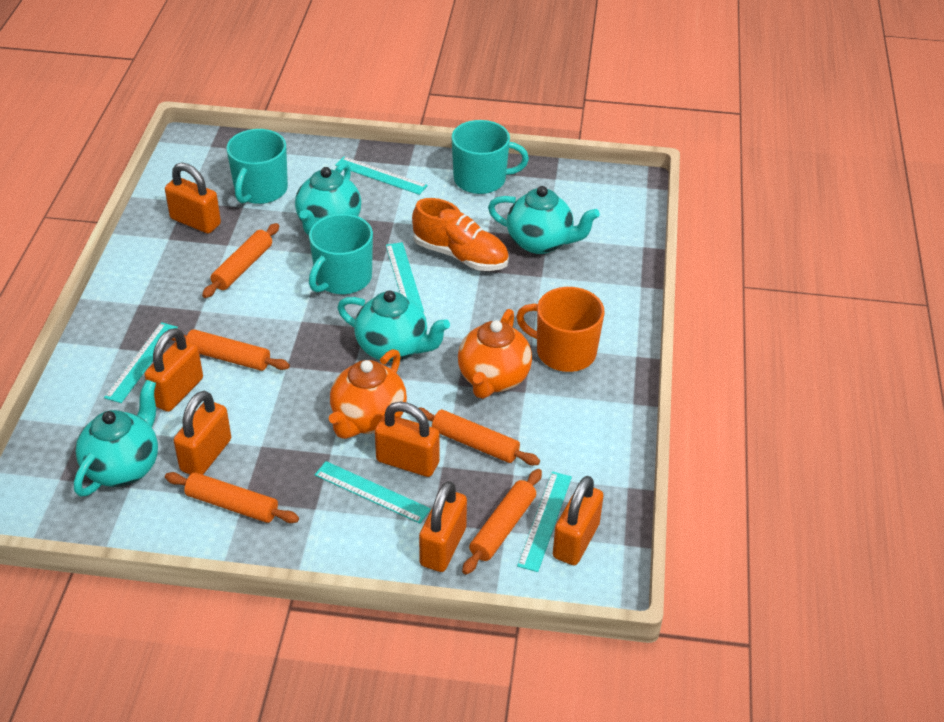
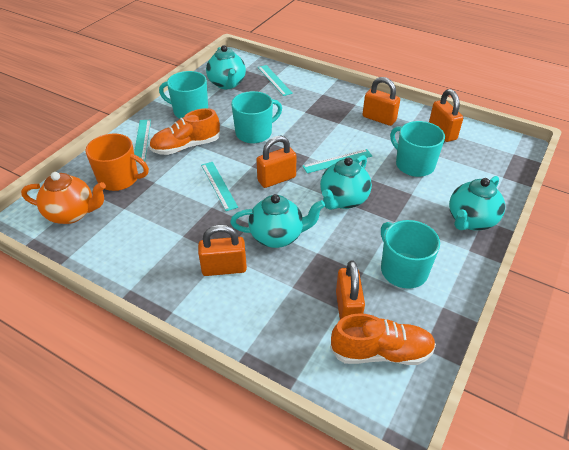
orange padlock: 6 -> 5
orange rolling pin: 5 -> 0
orange shoe: 1 -> 2
orange teapot: 2 -> 1
turquoise mug: 3 -> 4
turquoise ruler: 5 -> 4

